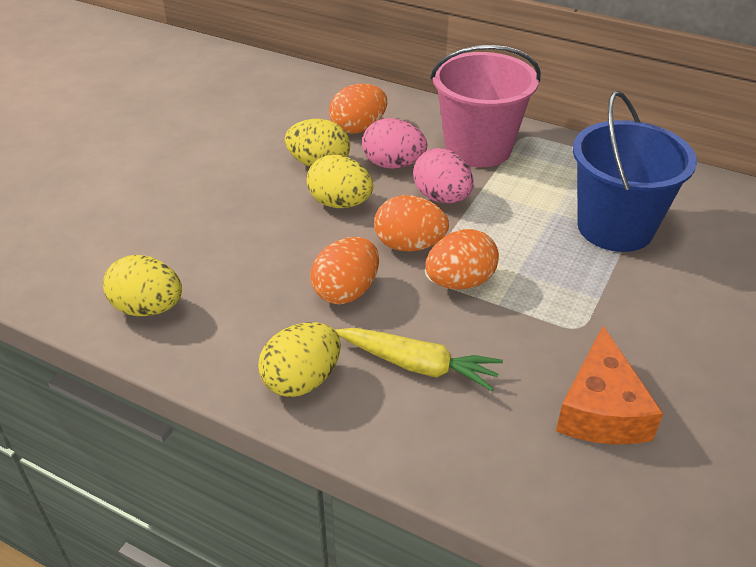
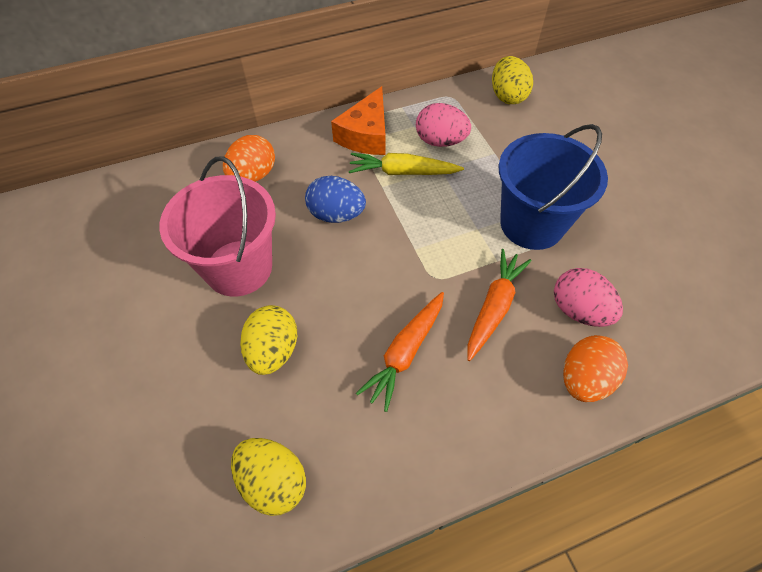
blue egg: 0 -> 1
orange carrot: 0 -> 2
orange egg: 4 -> 2
yellow egg: 4 -> 3

